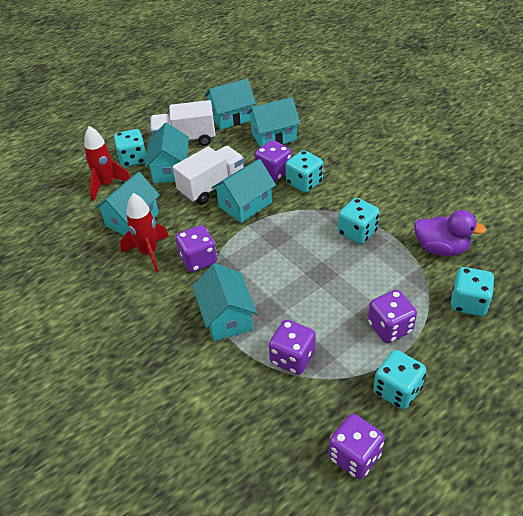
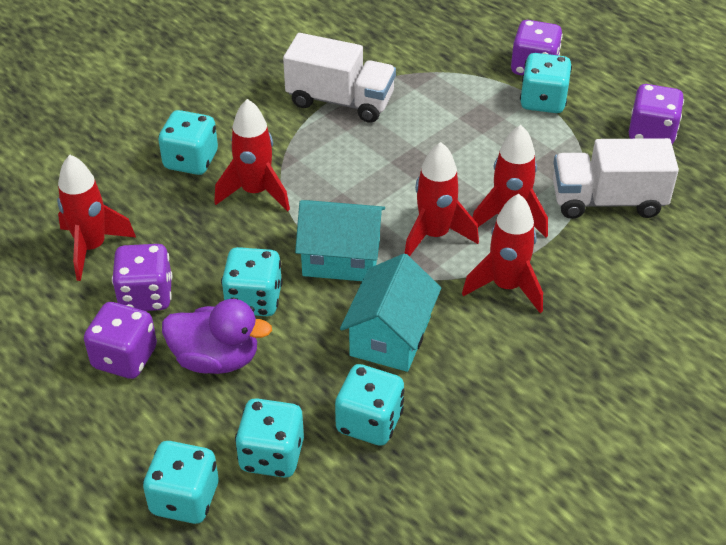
purple dice: 5 -> 4
red rocket: 2 -> 5
turquoise dice: 5 -> 6
turquoise house: 6 -> 2

